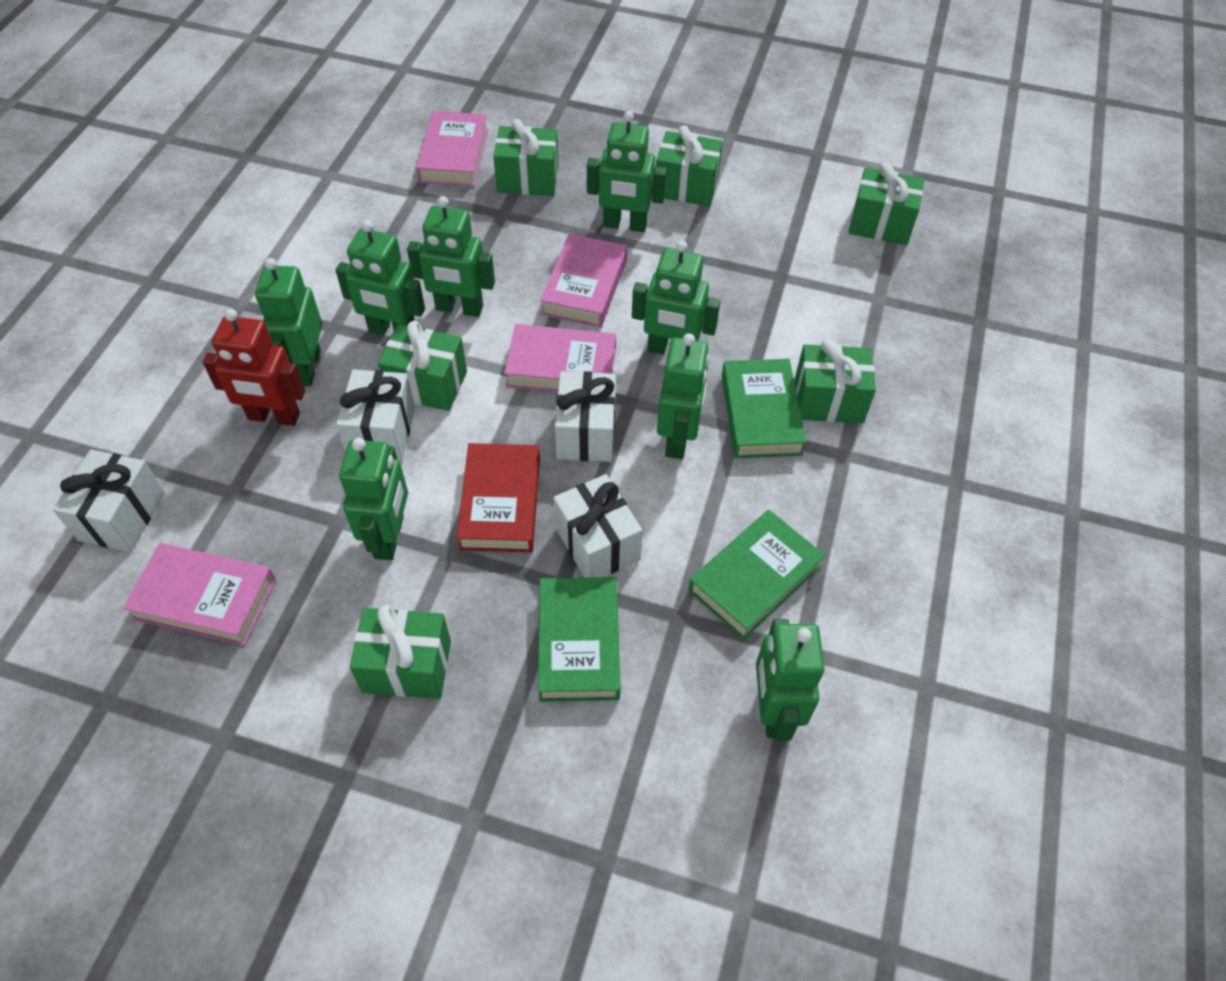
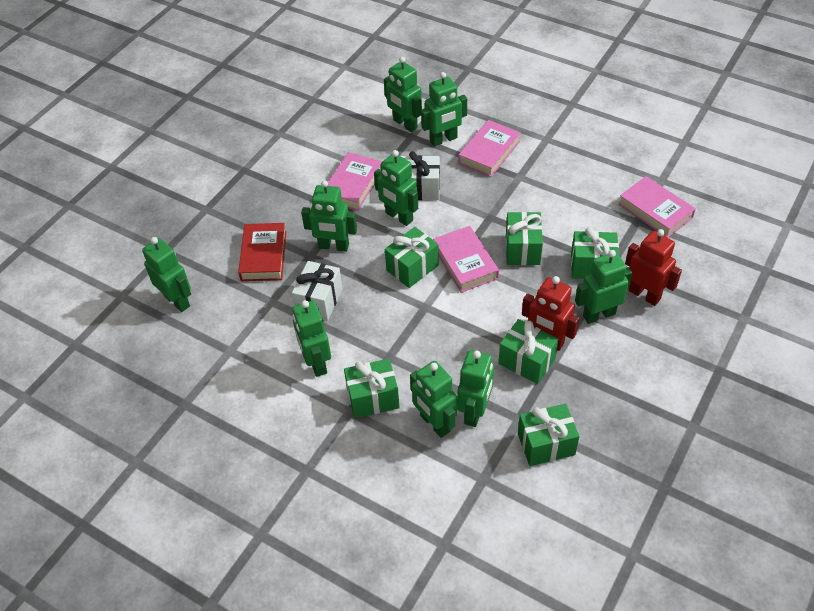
green book: 3 -> 0
green robot: 8 -> 9
red robot: 1 -> 2
white gift: 4 -> 2

